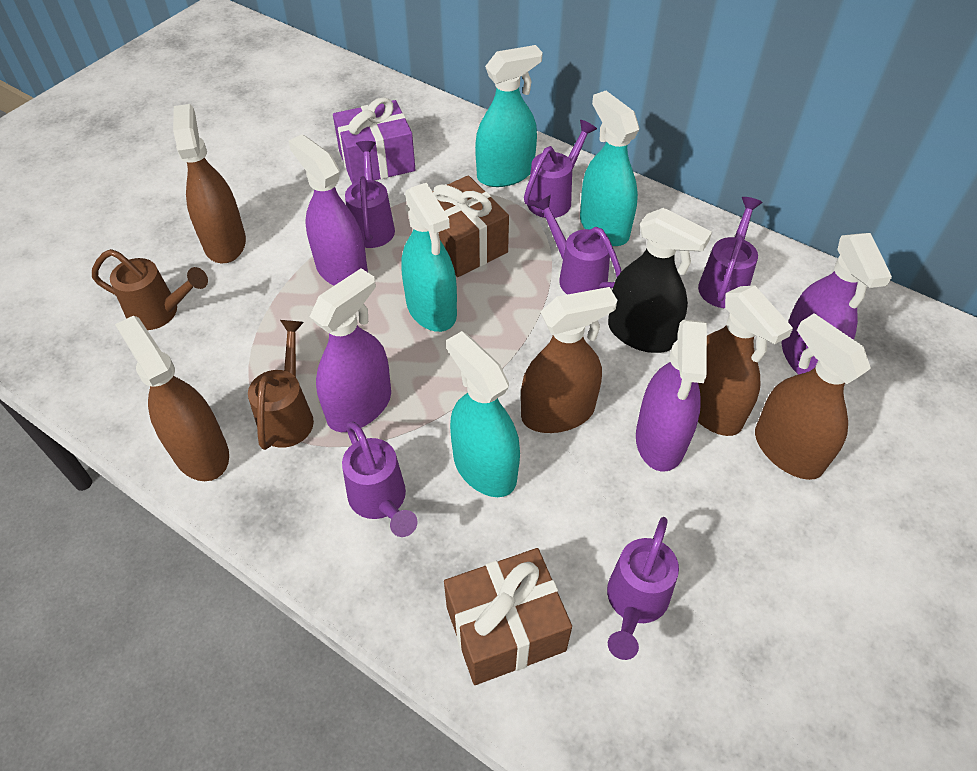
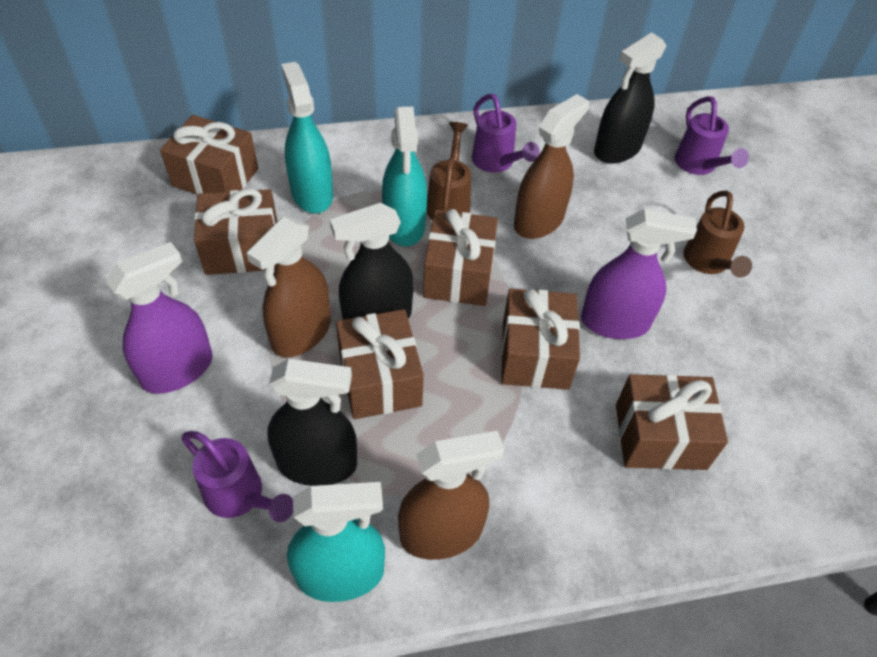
black spray bottle: 1 -> 3
brown gift: 2 -> 6
brown spray bottle: 5 -> 3
purple gift: 1 -> 0
purple spray bottle: 4 -> 2
purple watering can: 6 -> 3
turquoise spray bottle: 4 -> 3

